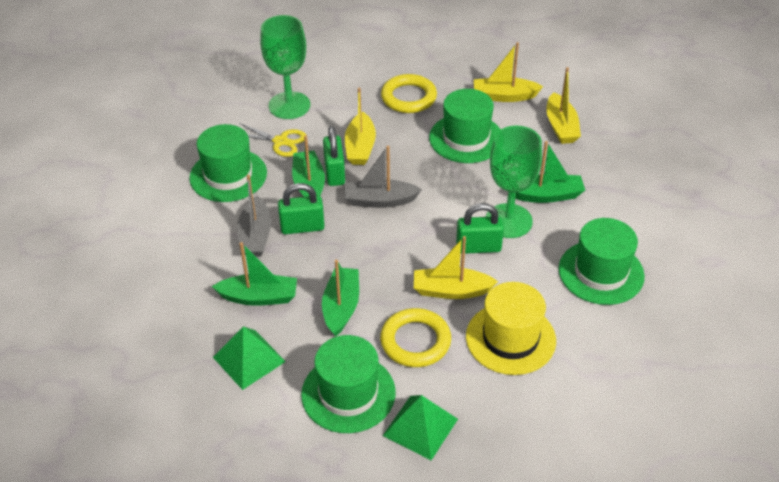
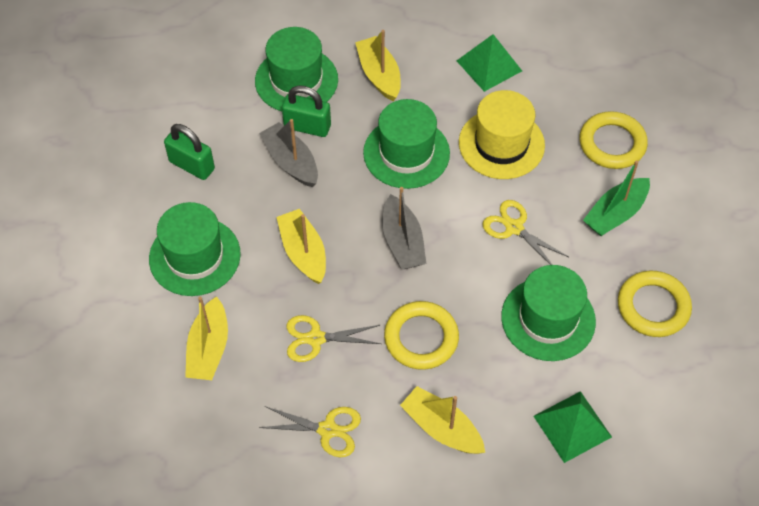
green boat: 4 -> 1
green goblet: 2 -> 0
green padlock: 3 -> 2
yellow ring: 2 -> 3
yellow scissors: 1 -> 3

